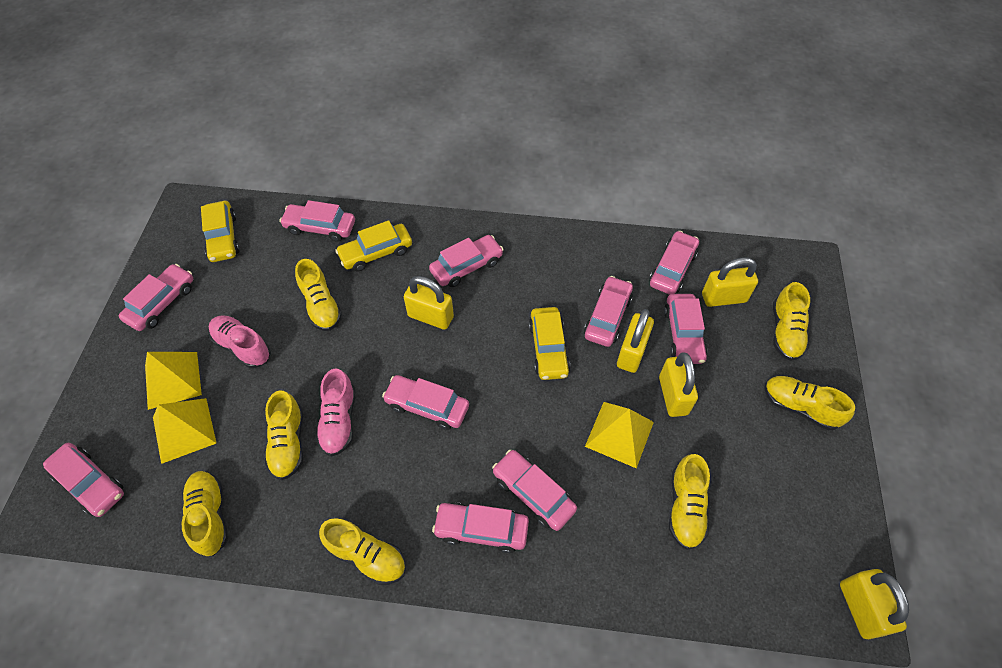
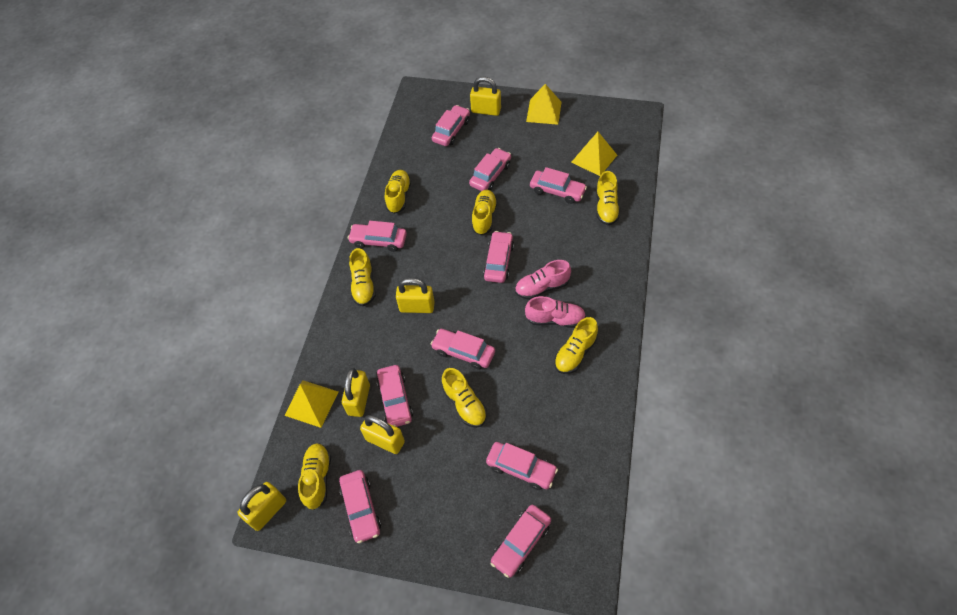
yellow car: 3 -> 0

